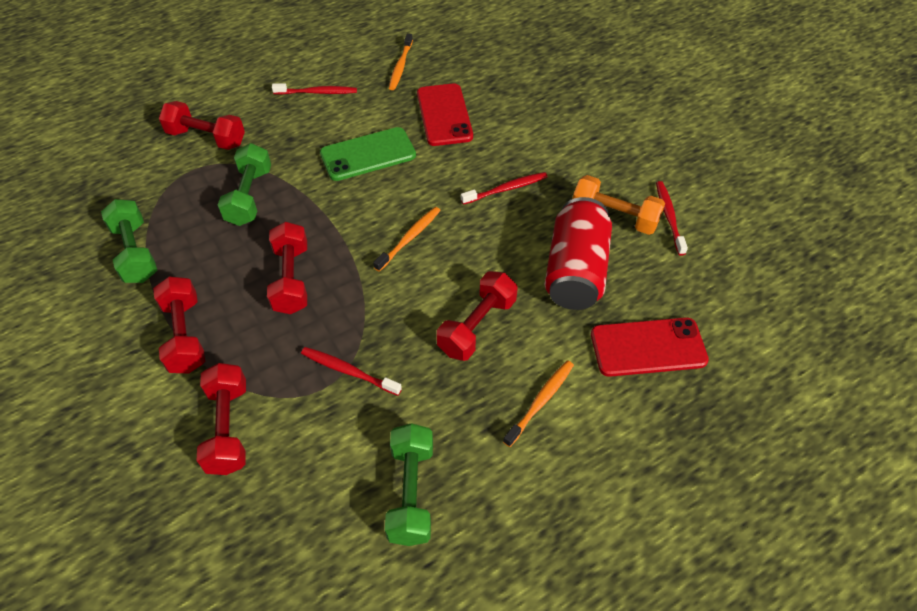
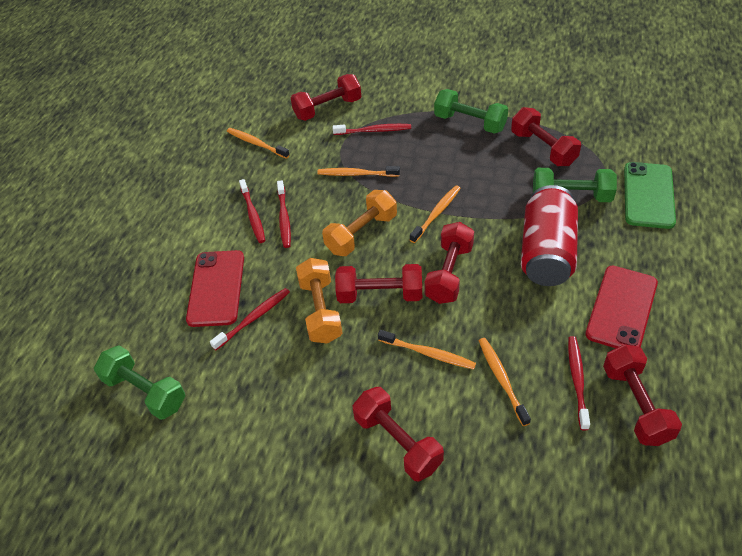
orange dumbbell: 1 -> 2
orange toothbrush: 3 -> 5
red dumbbell: 5 -> 6
red toothbrush: 4 -> 5

